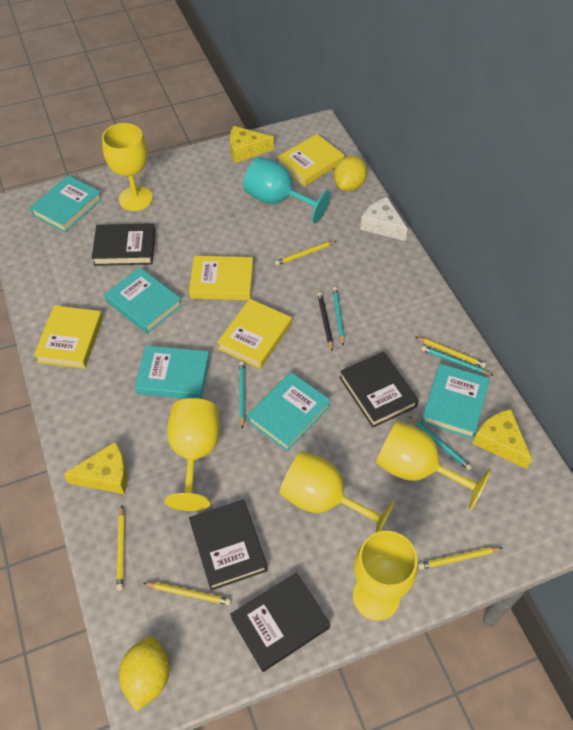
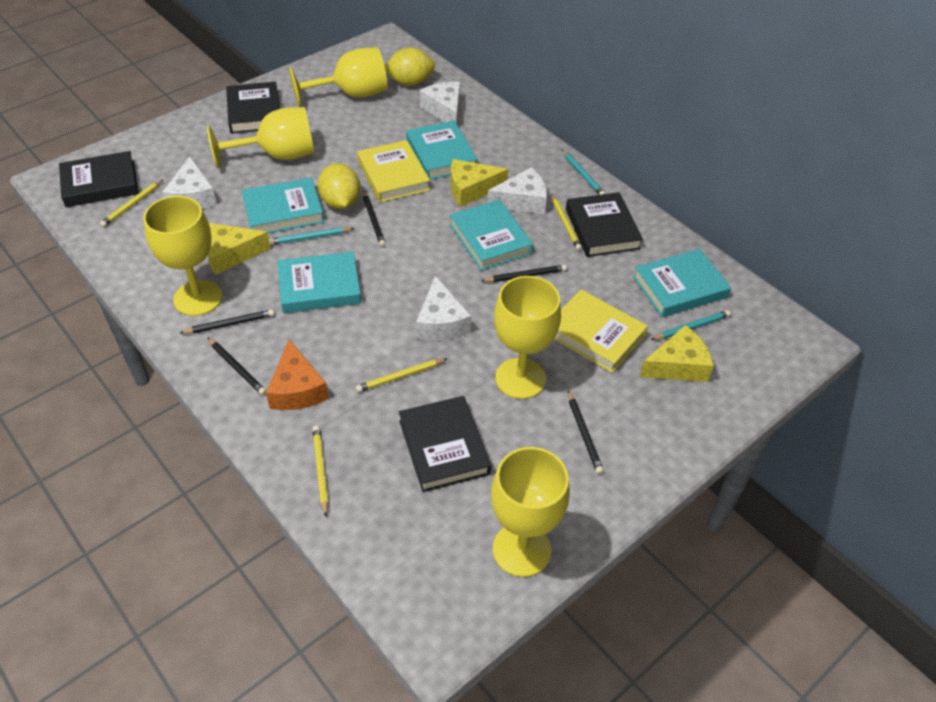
black pencil: 1 -> 5
orange cheese: 0 -> 1
turquoise goblet: 1 -> 0
turquoise pencil: 4 -> 3
white cheese: 1 -> 4
yellow book: 4 -> 2
yellow pencil: 5 -> 4

